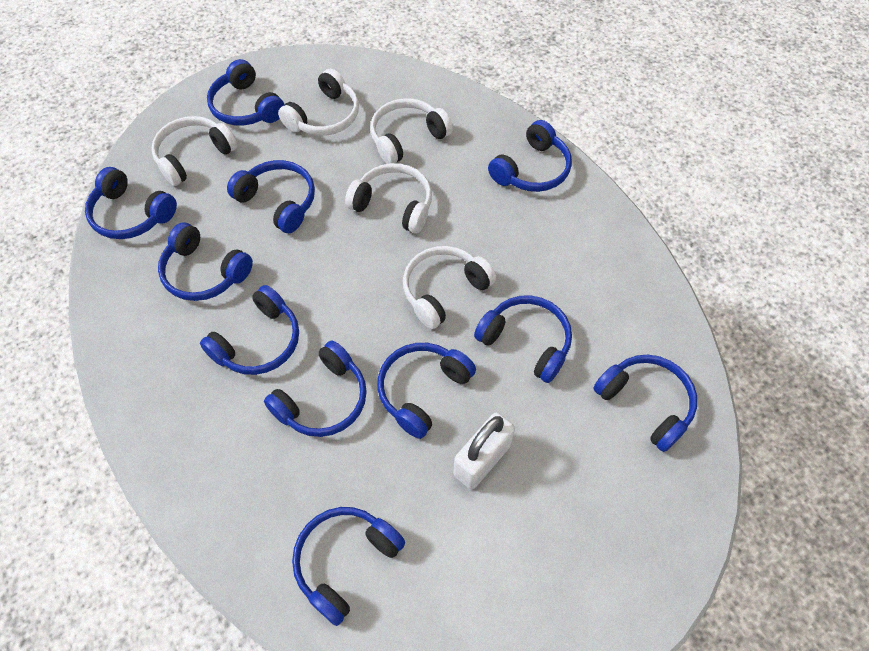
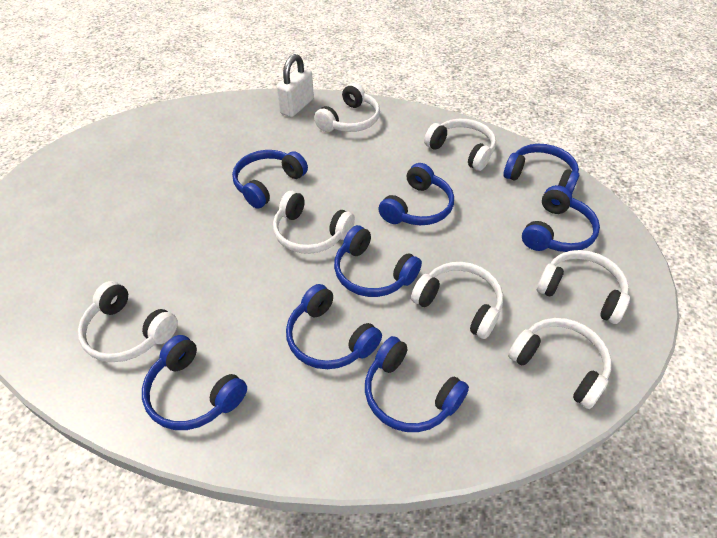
blue headphones: 11 -> 8
white headphones: 5 -> 7

